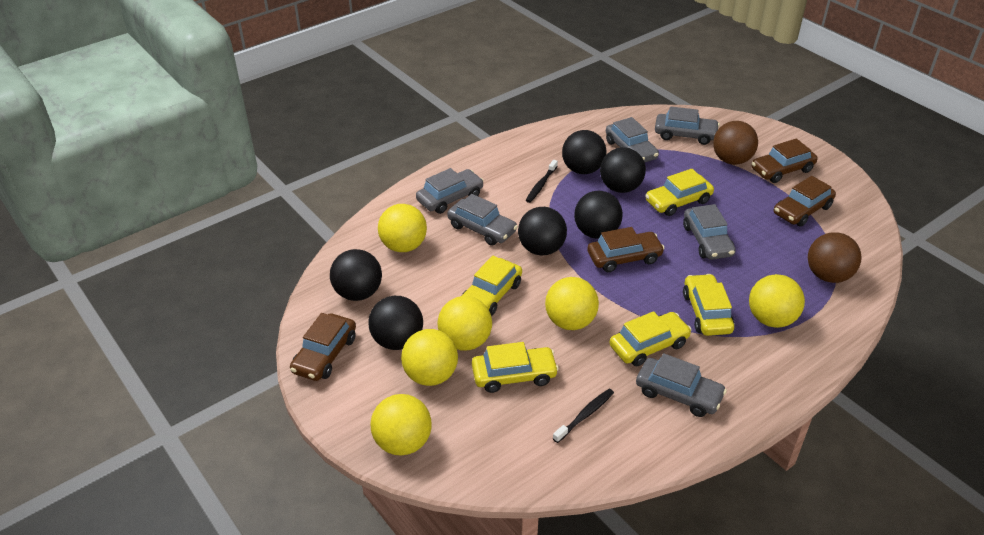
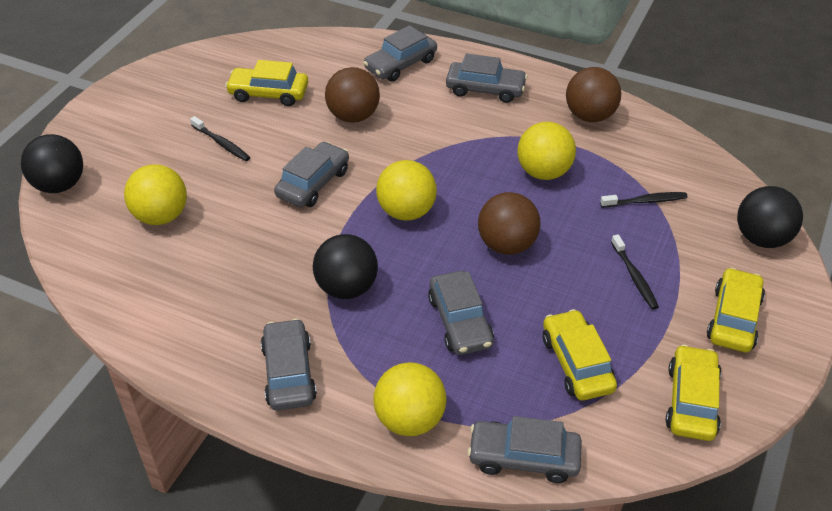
black ball: 6 -> 3
black toothbrush: 2 -> 3
brown ball: 2 -> 3
brown car: 4 -> 0
yellow ball: 6 -> 4
yellow car: 5 -> 4

